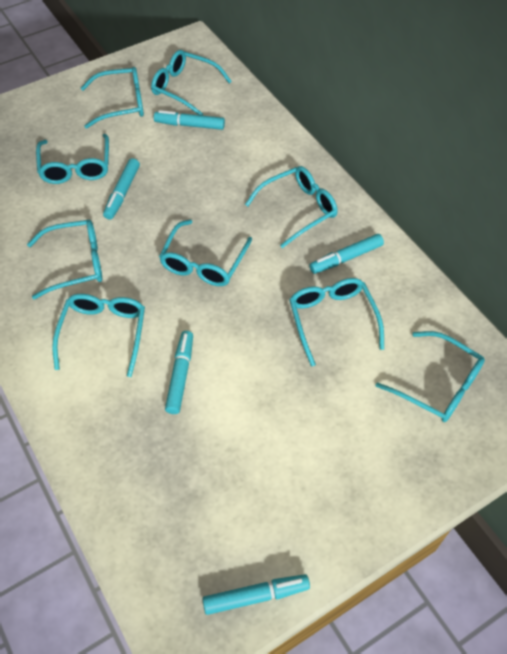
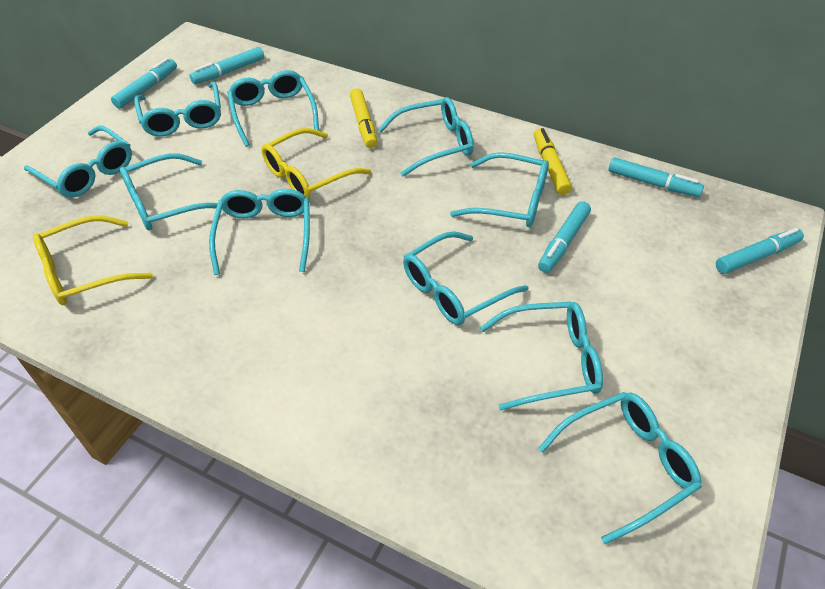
turquoise glasses: 9 -> 10
yellow glasses: 0 -> 2
yellow marker: 0 -> 2

